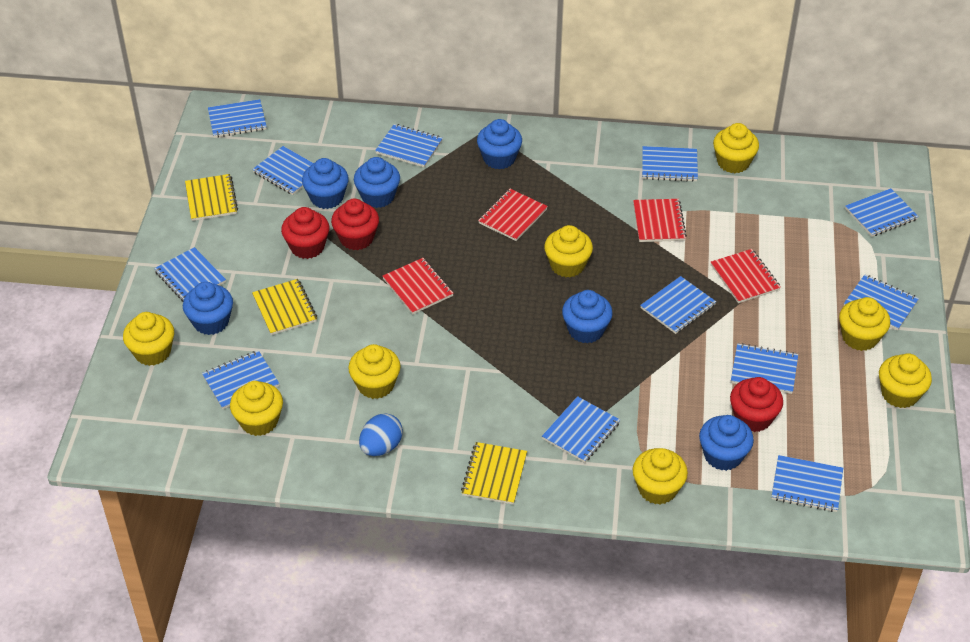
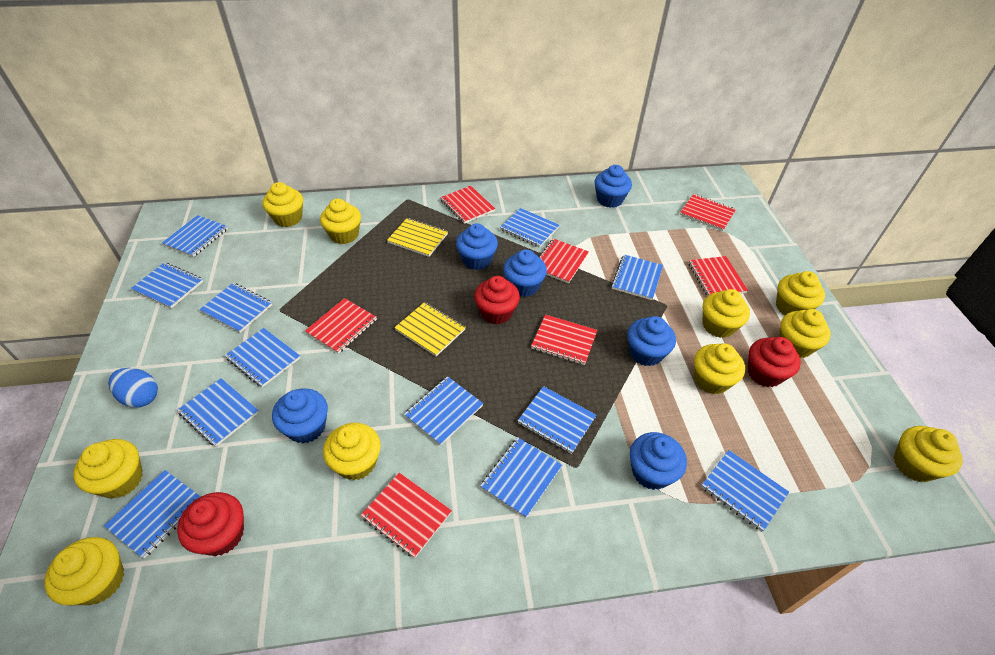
red notebook: 4 -> 7
yellow cupcake: 8 -> 10
yellow notebook: 3 -> 2

